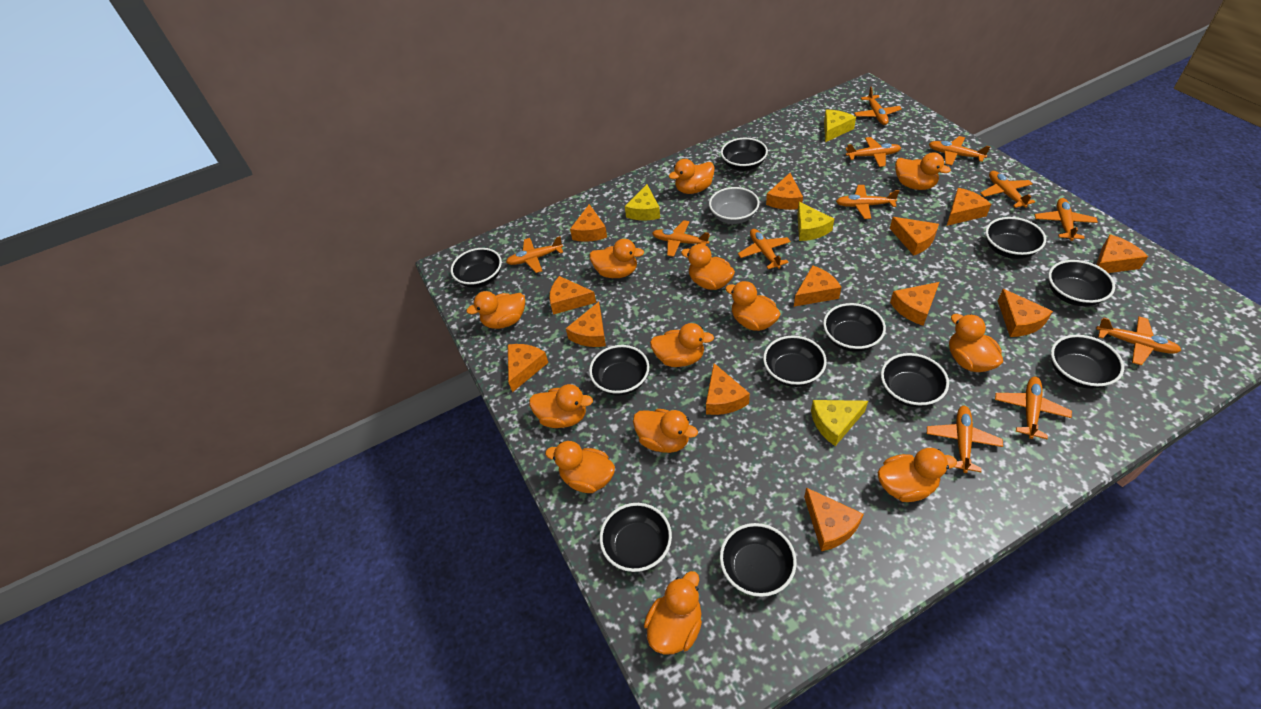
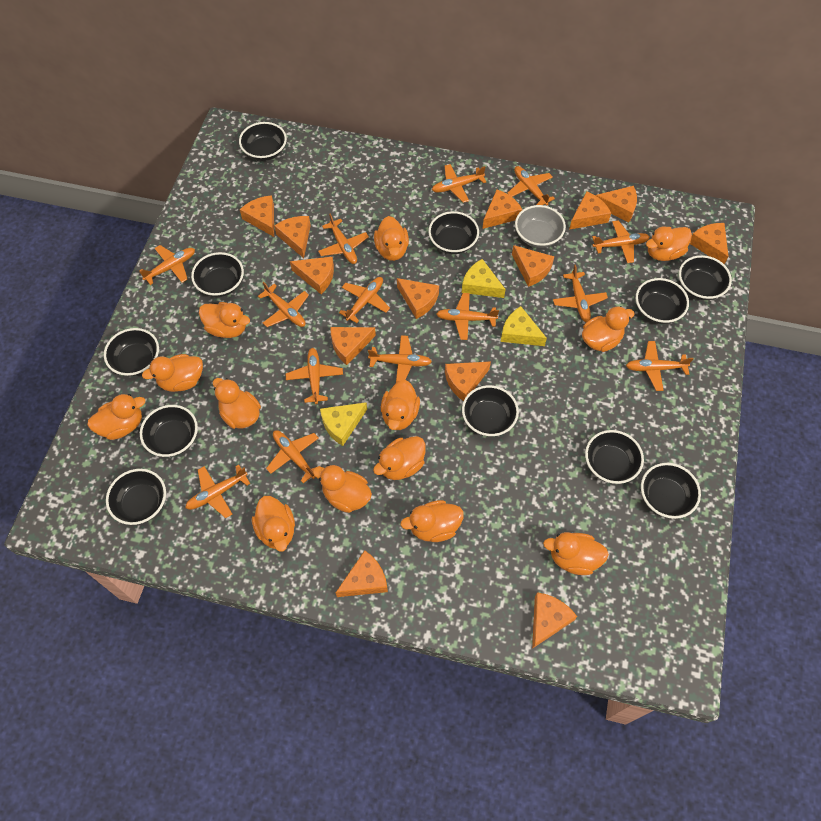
orange plane: 12 -> 14
yellow cheese: 4 -> 3

